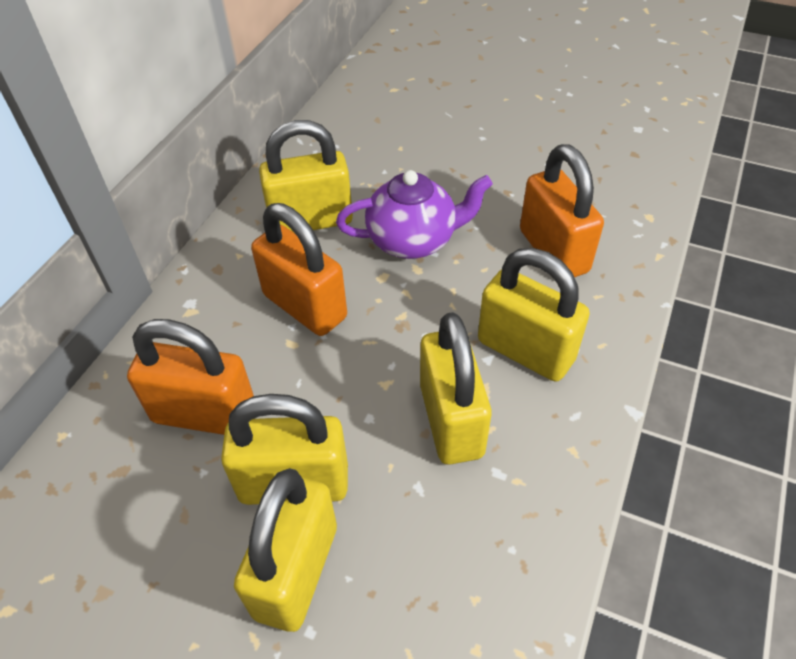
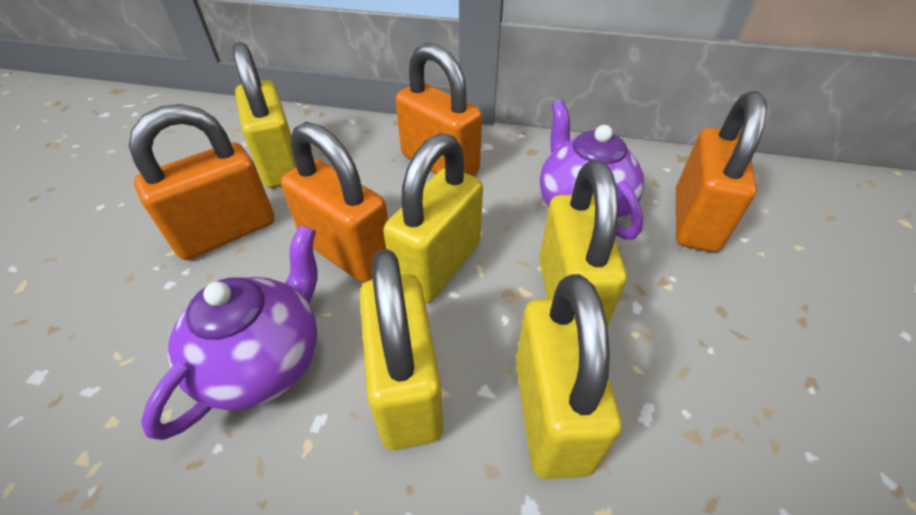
orange padlock: 3 -> 4
purple teapot: 1 -> 2

